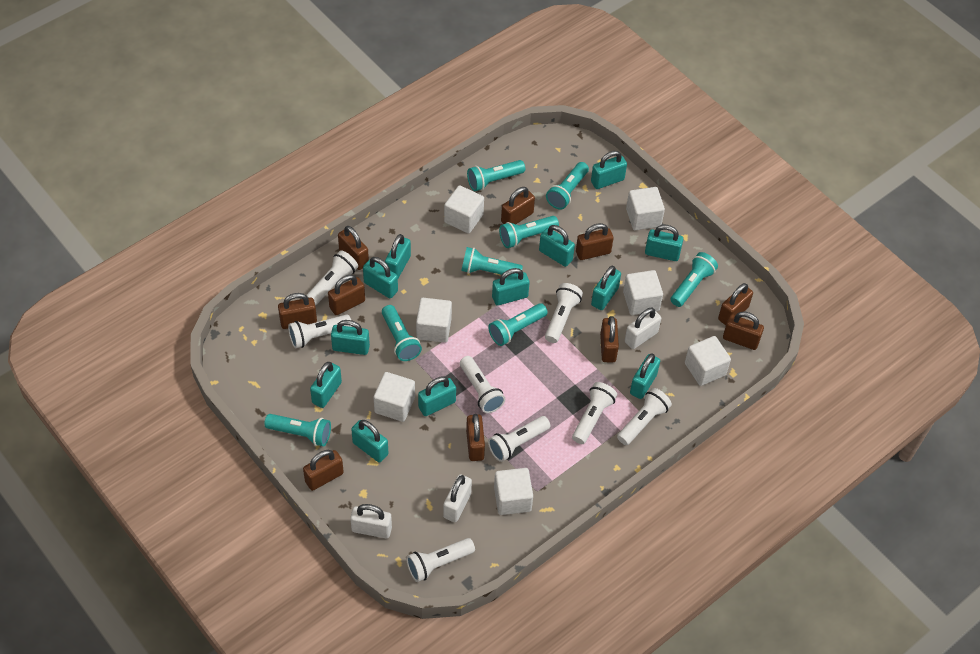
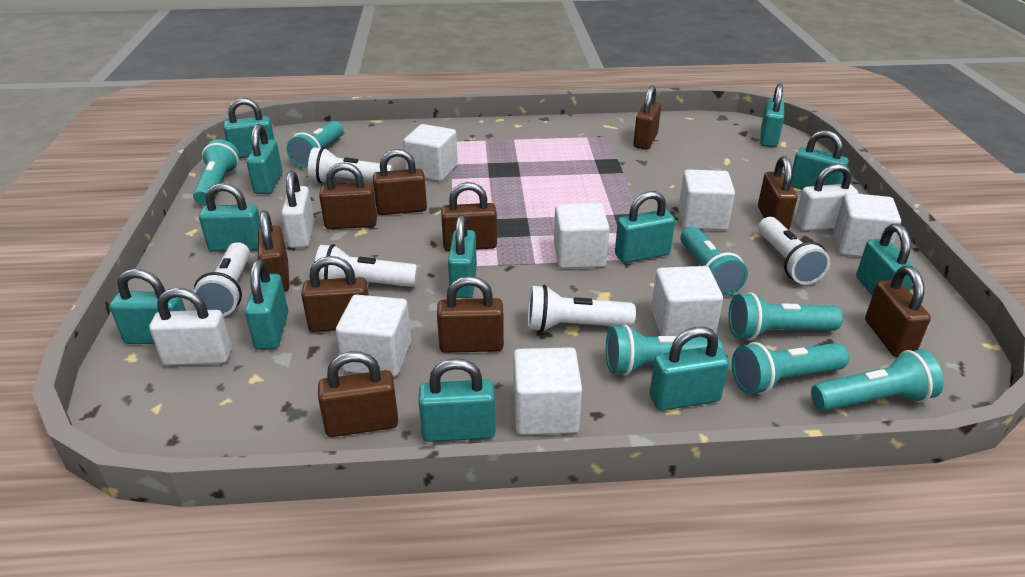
turquoise flashlight: 8 -> 7
white flashlight: 8 -> 5

